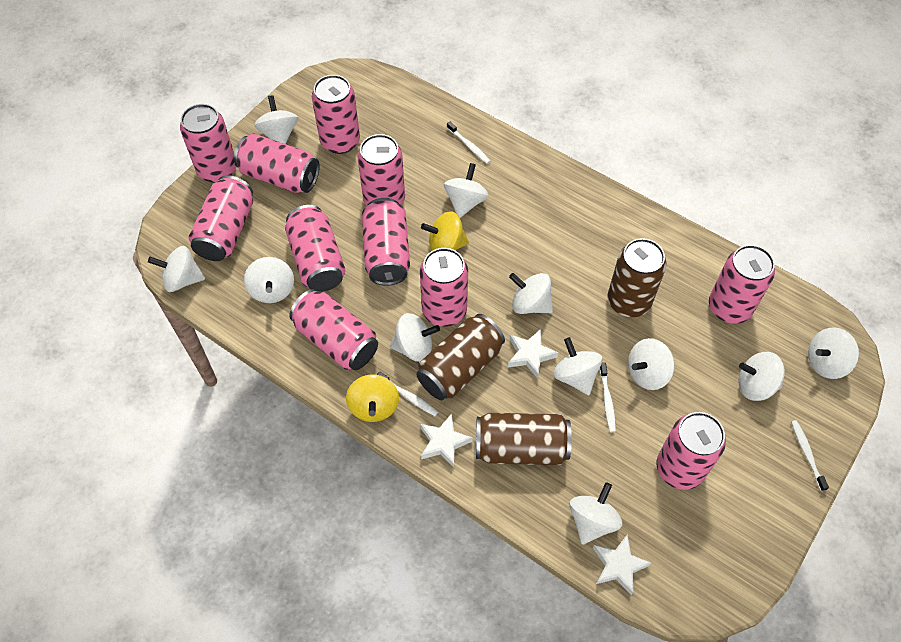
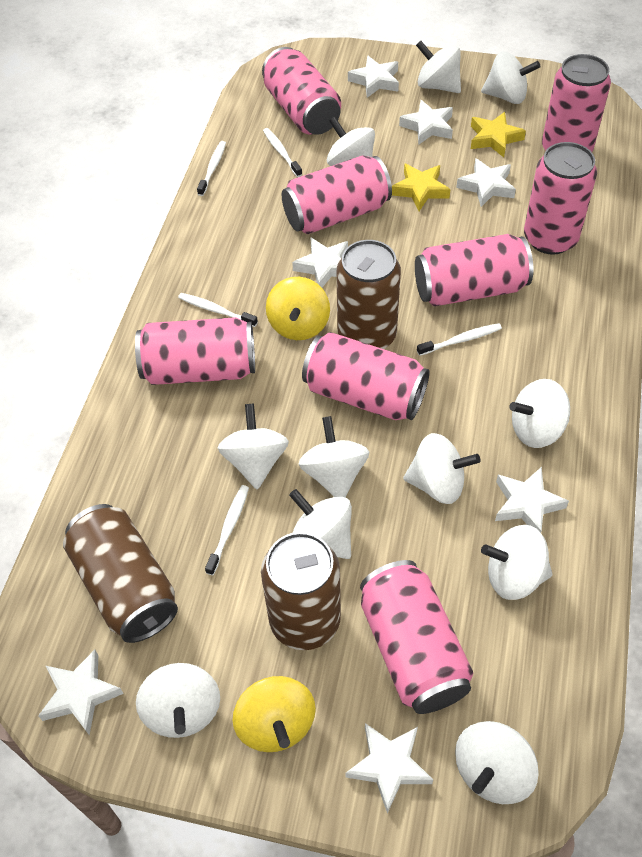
pink can: 11 -> 8
white star: 3 -> 7
white toothbrush: 4 -> 5
yellow star: 0 -> 2

